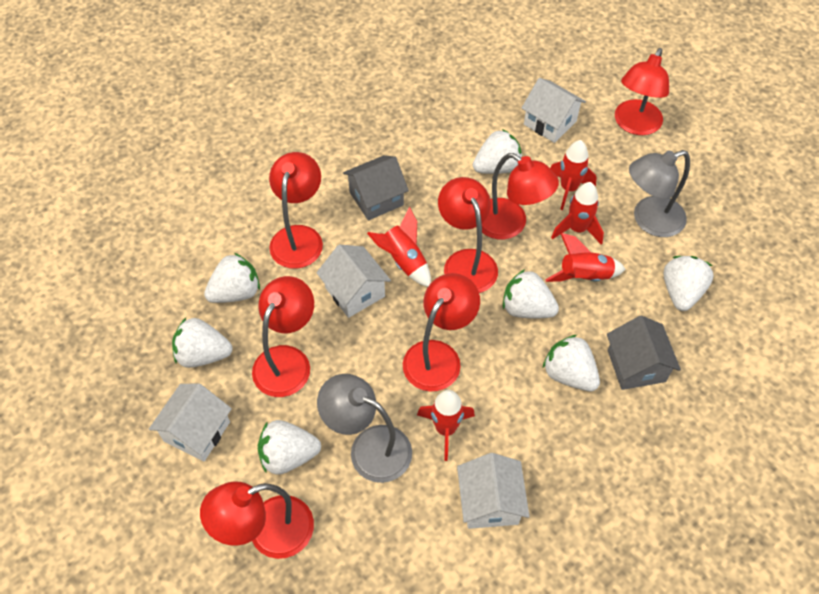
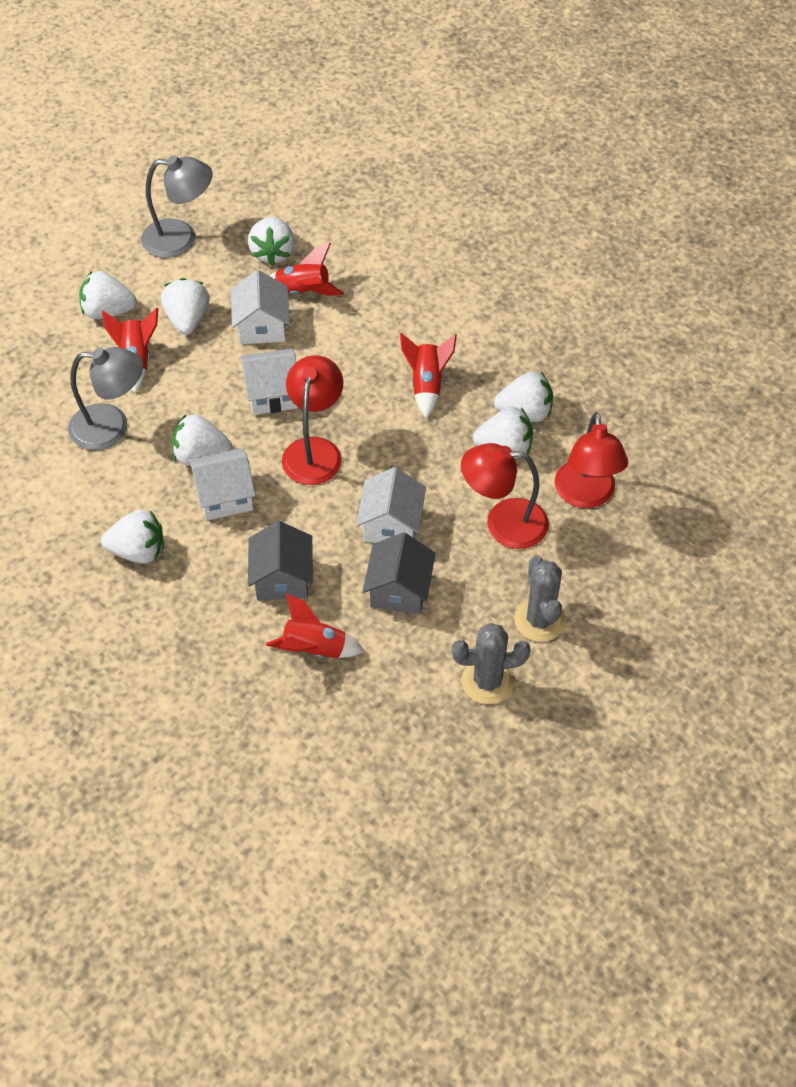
grey cactus: 0 -> 2
red lamp: 7 -> 3
red rocket: 5 -> 4

